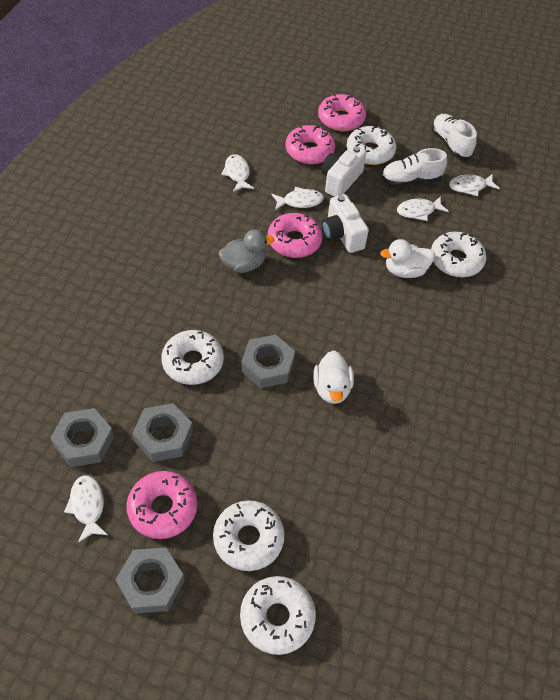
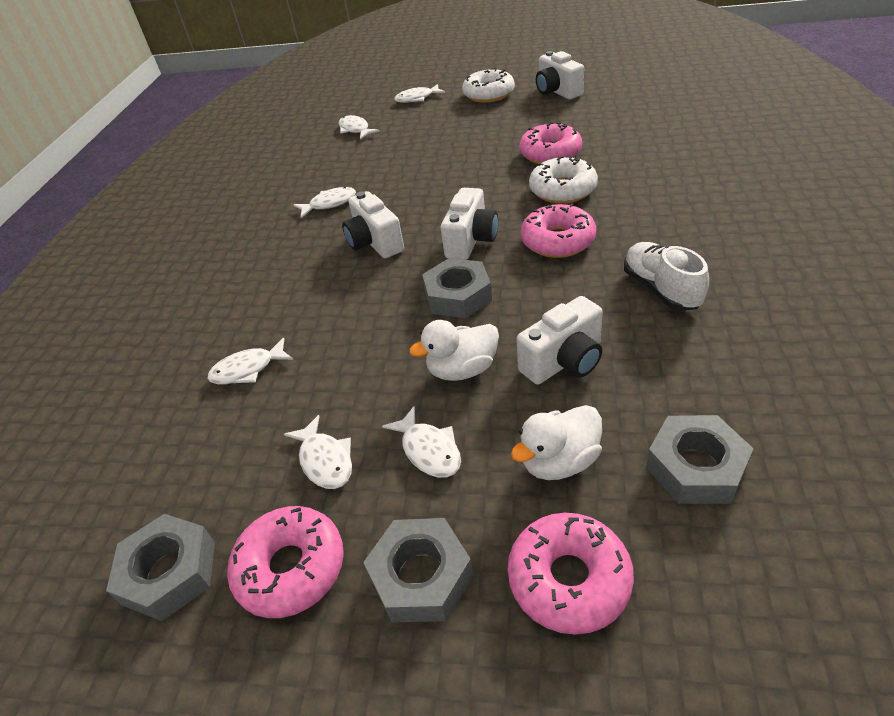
grey duck: 1 -> 0
white camera: 2 -> 4
white donut: 5 -> 2
white fish: 5 -> 6
white shoe: 2 -> 1

